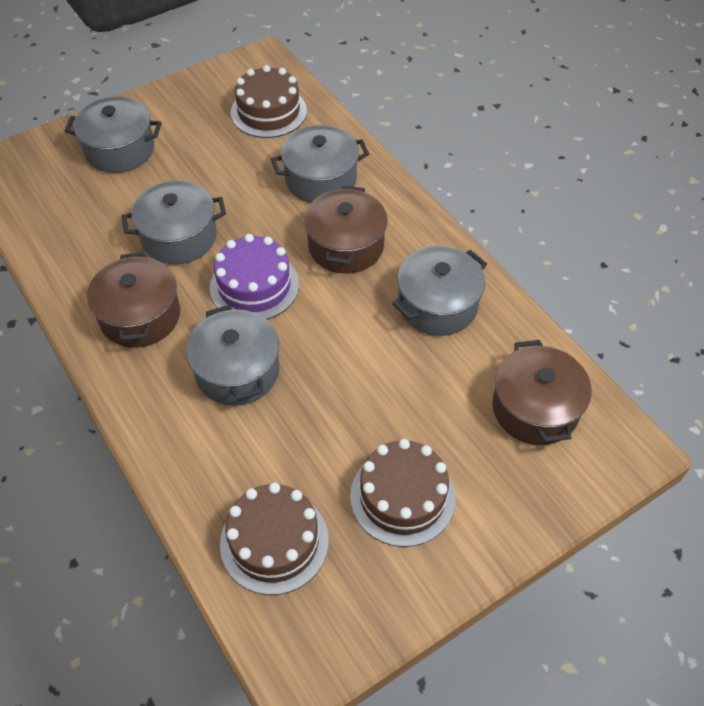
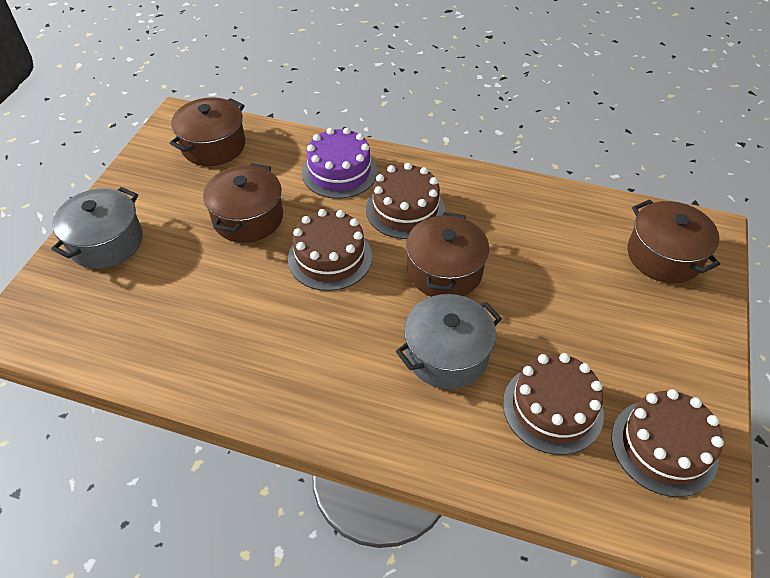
brown cake: 3 -> 4
brown pot: 3 -> 4
grey pot: 5 -> 2

